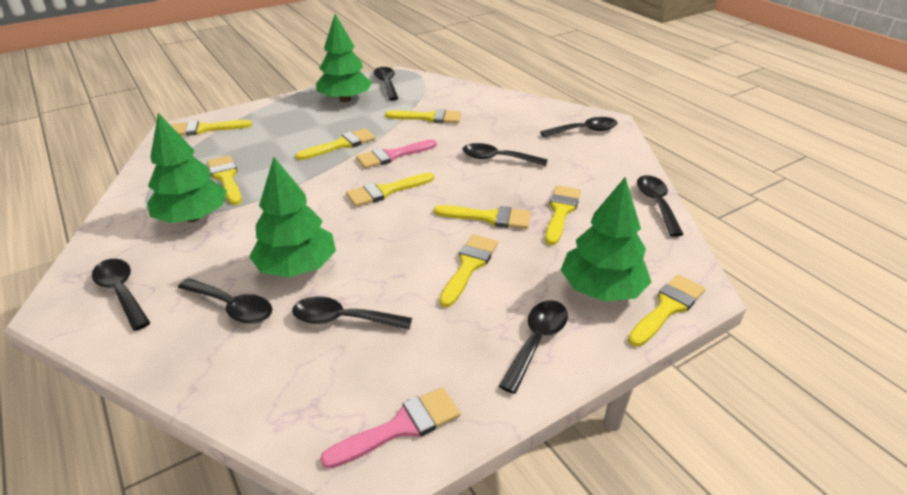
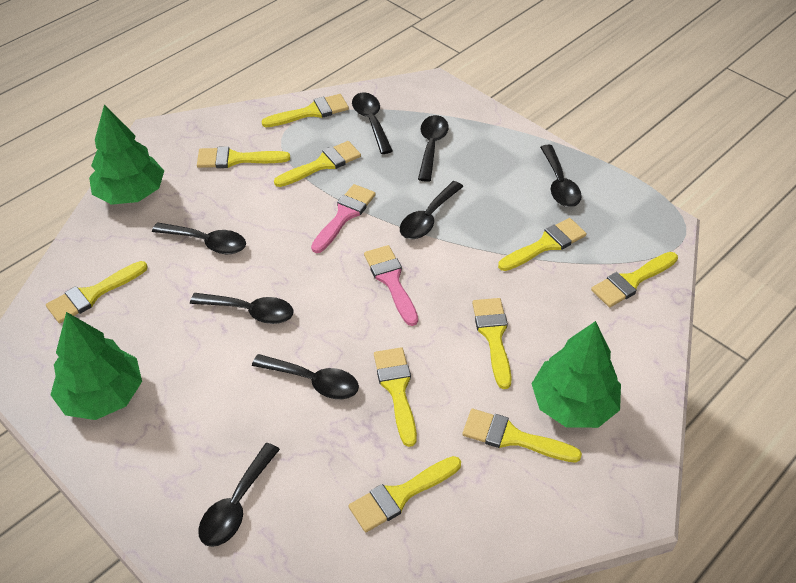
green tree: 4 -> 3
yellow brush: 9 -> 10

